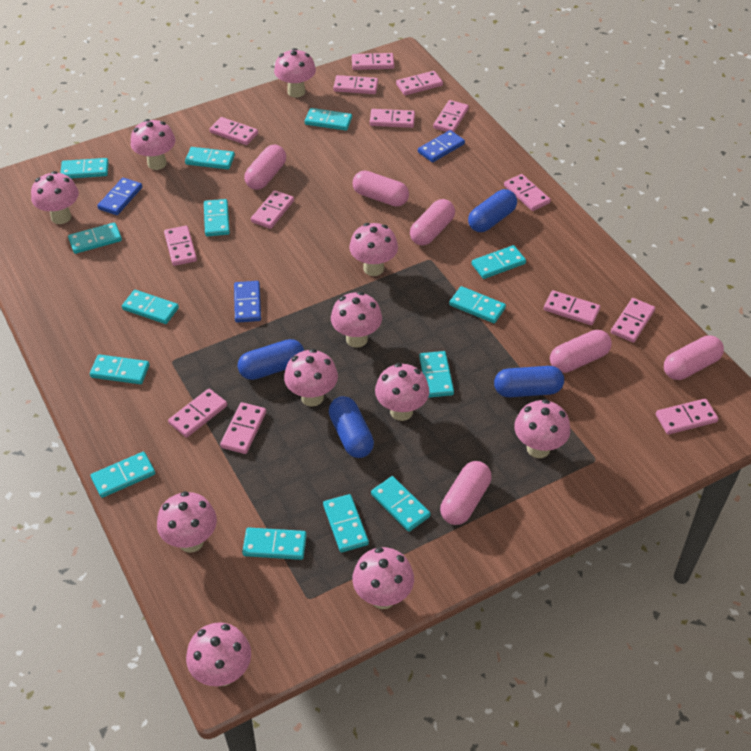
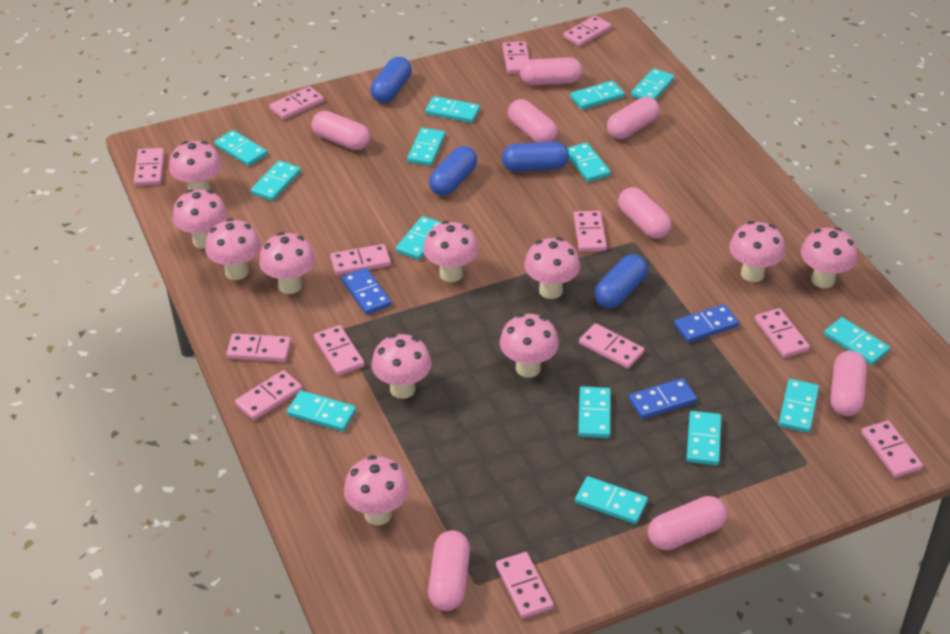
pink capsule: 6 -> 8
pink domino: 14 -> 13

